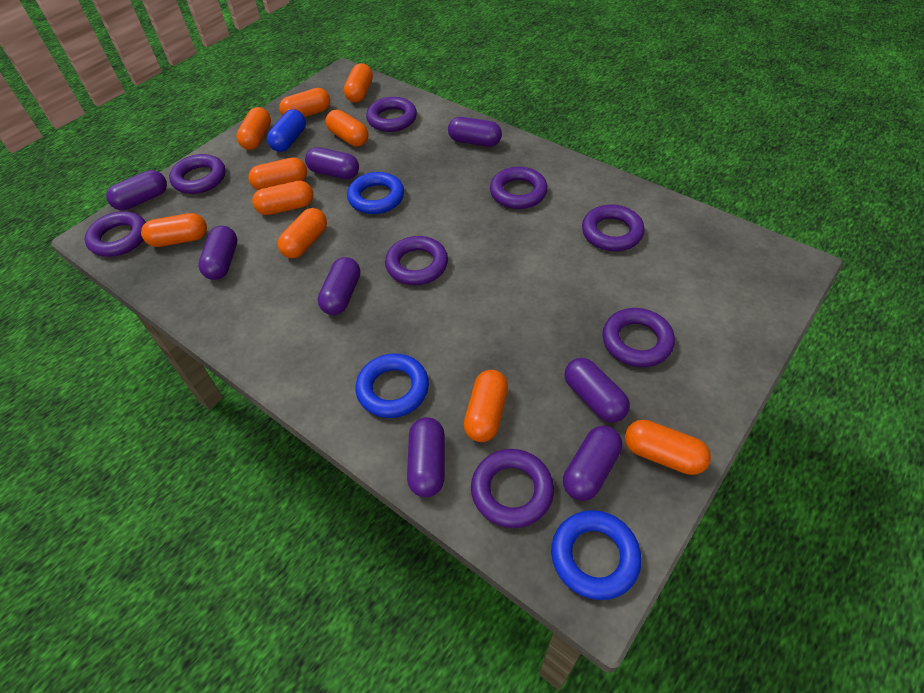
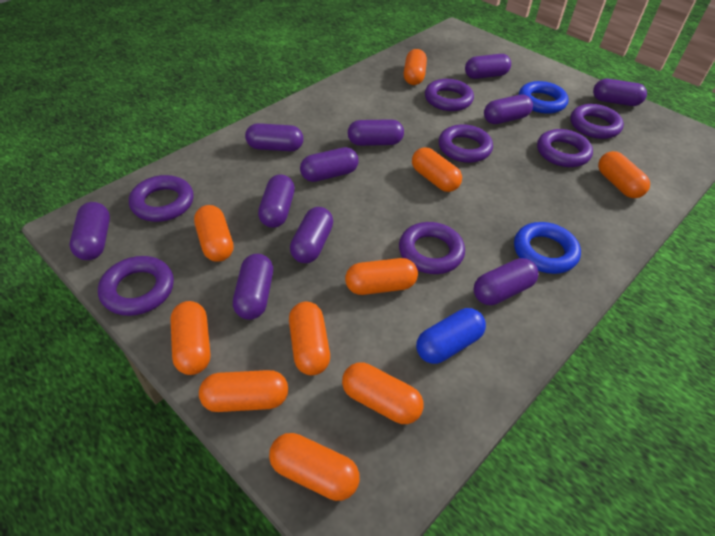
blue ring: 3 -> 2
purple capsule: 8 -> 11
purple ring: 8 -> 7

